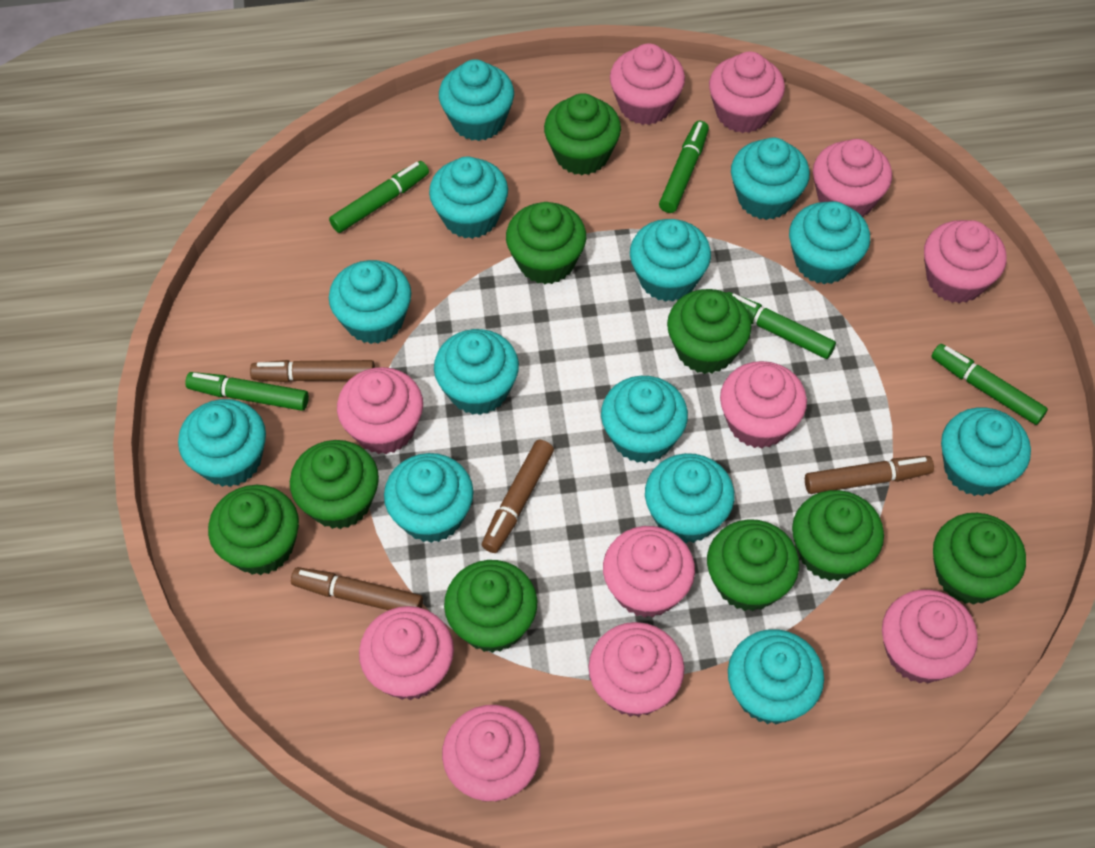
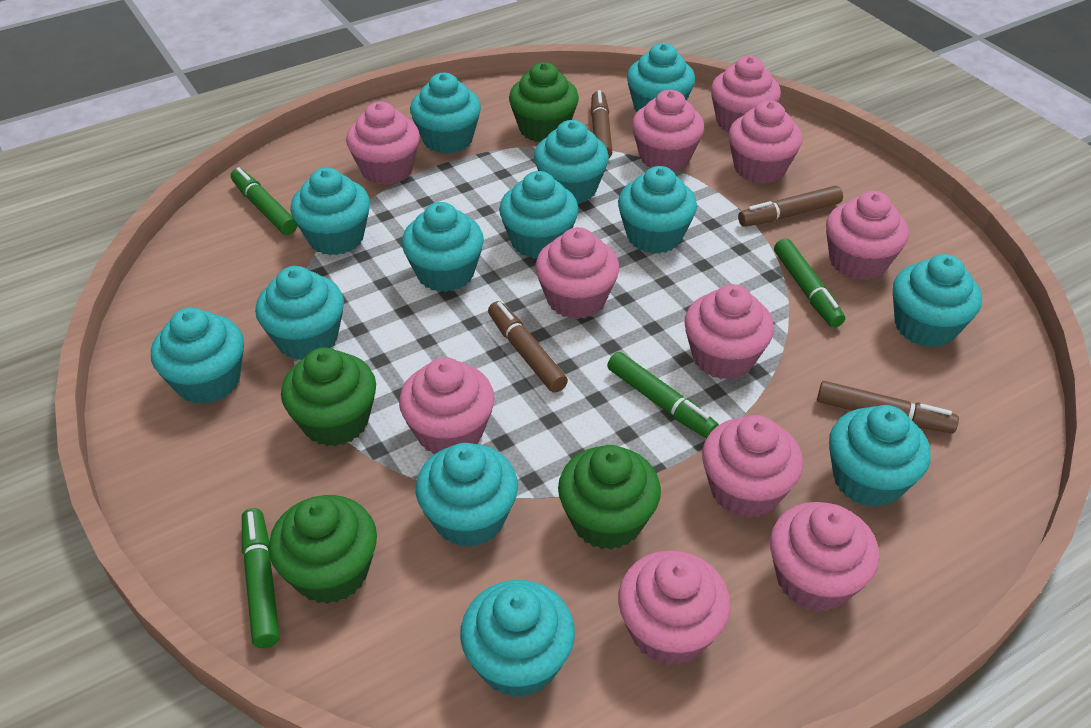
green cupcake: 9 -> 4
green marker: 5 -> 4

